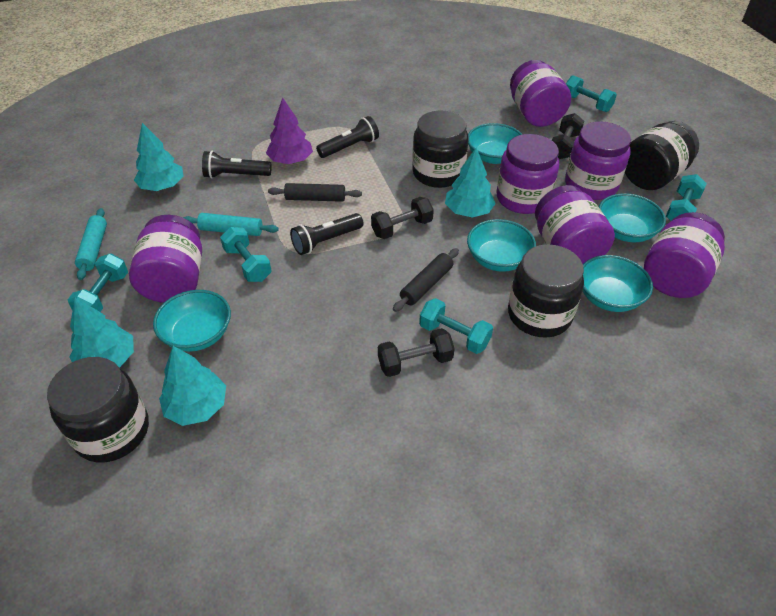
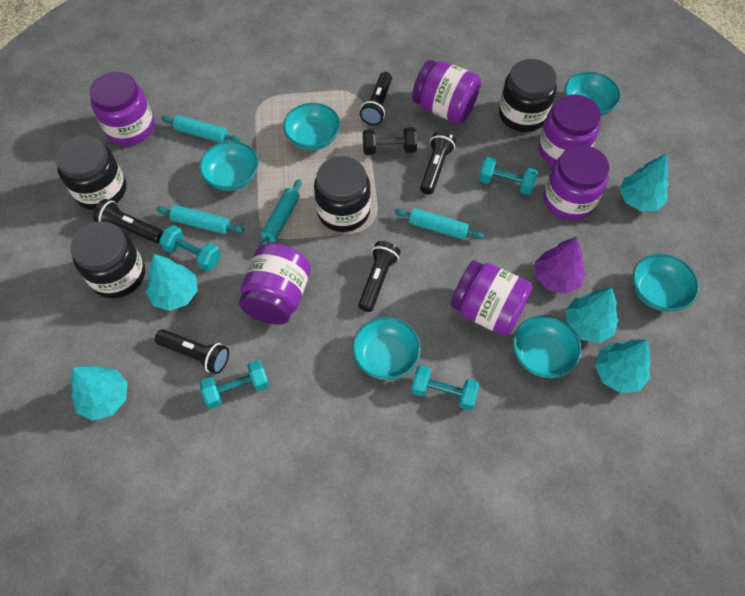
black dumbbell: 3 -> 1
black flashlight: 3 -> 5
black rolling pin: 2 -> 0
turquoise bowl: 5 -> 6
turquoise dumbbell: 5 -> 4
turquoise rolling pin: 2 -> 4
turquoise tree: 4 -> 5

